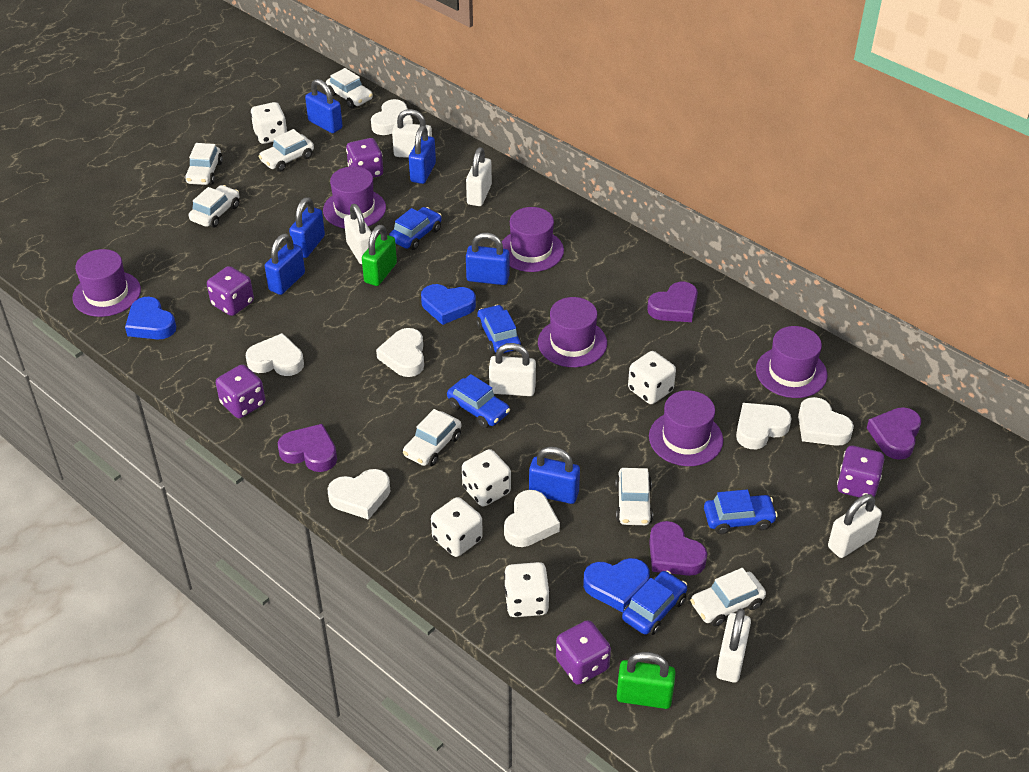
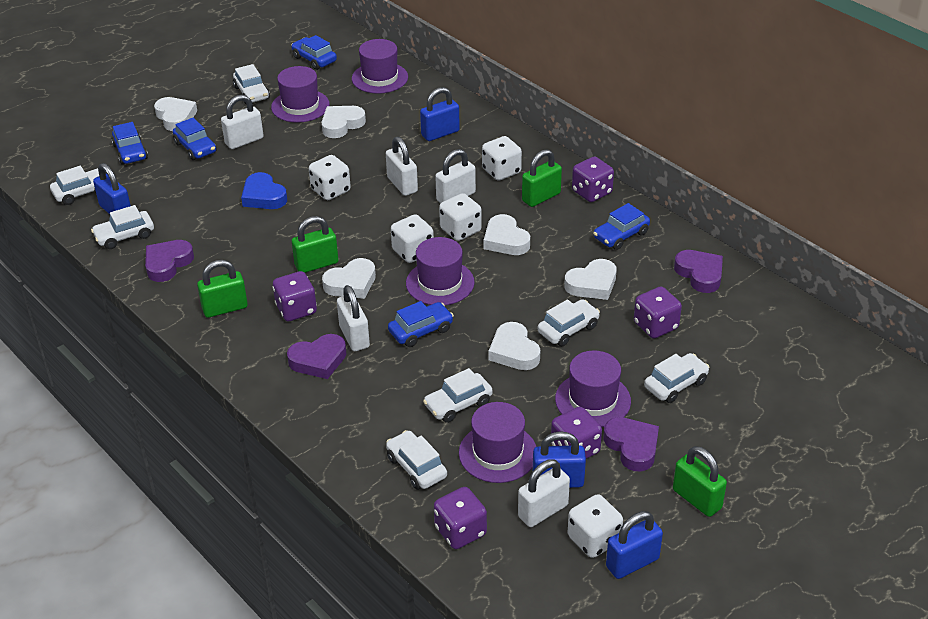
blue heart: 3 -> 1
blue padlock: 6 -> 4
green padlock: 2 -> 4
purple hat: 6 -> 5
white heart: 7 -> 6
white padlock: 6 -> 5

